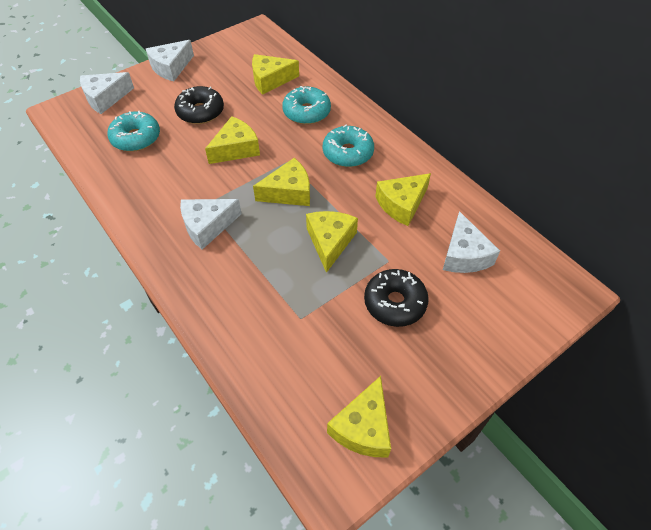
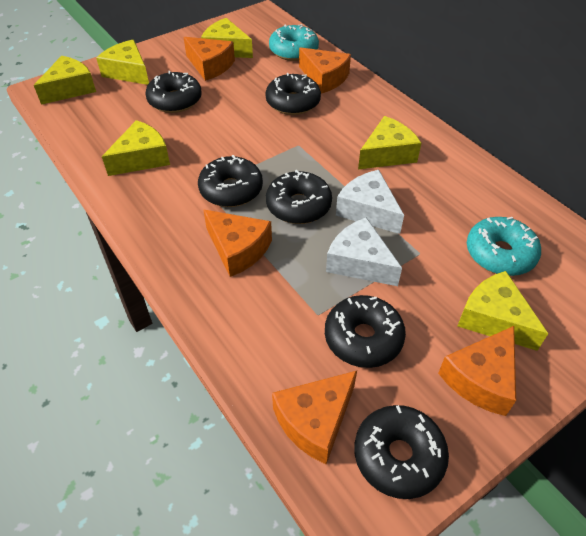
black donut: 2 -> 6
orange cheese: 0 -> 5
turquoise donut: 3 -> 2
white cheese: 4 -> 2

